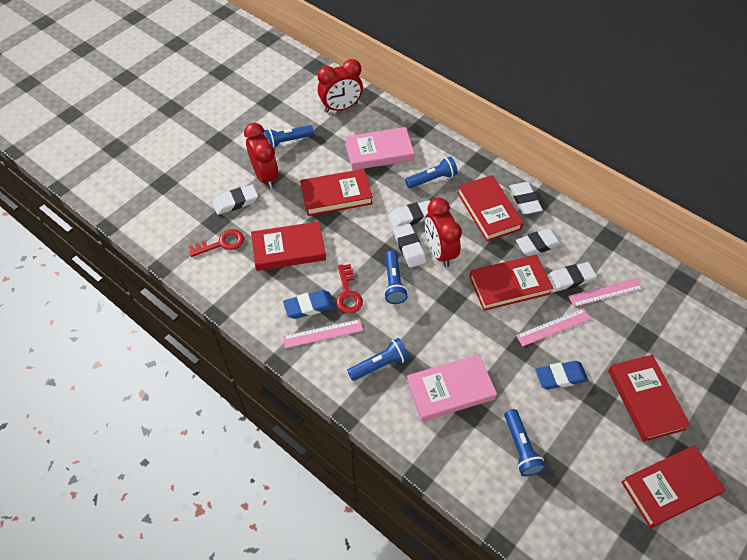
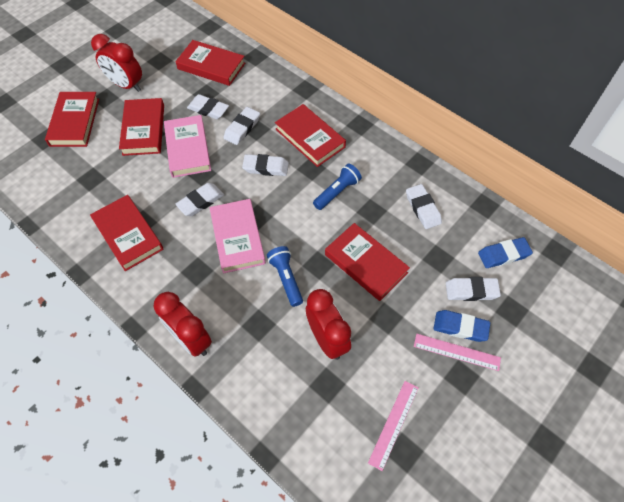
blue flashlight: 5 -> 2
pink ruler: 3 -> 2
red key: 2 -> 0

